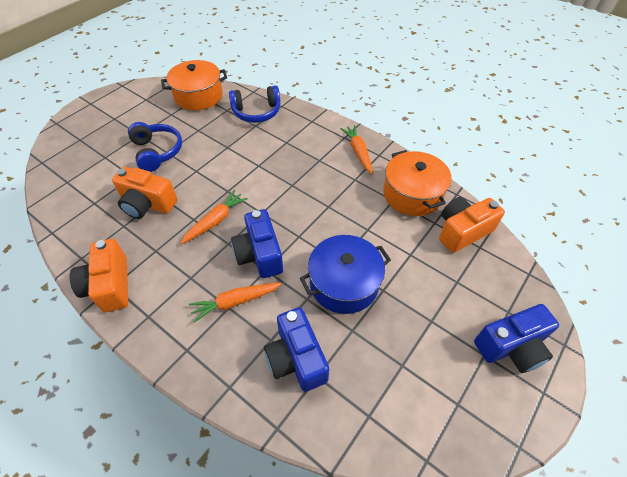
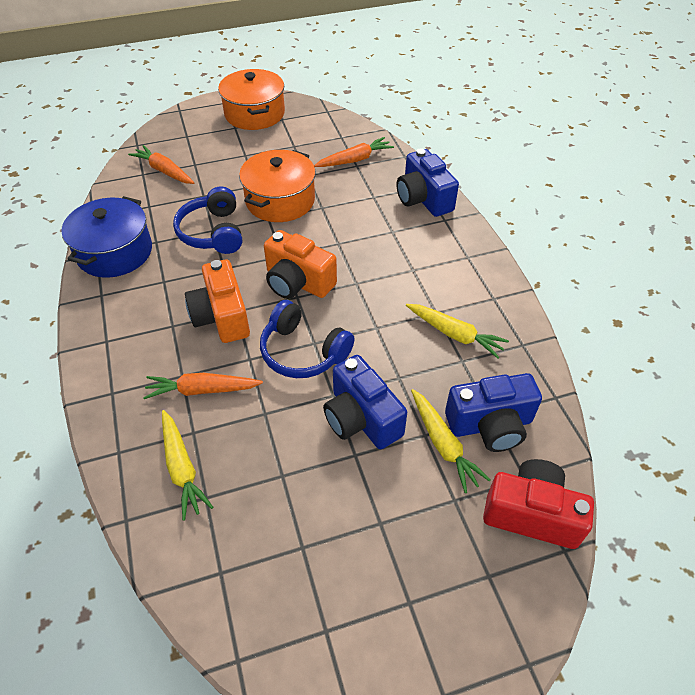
orange camera: 3 -> 2
red camera: 0 -> 1
yellow carrot: 0 -> 3

